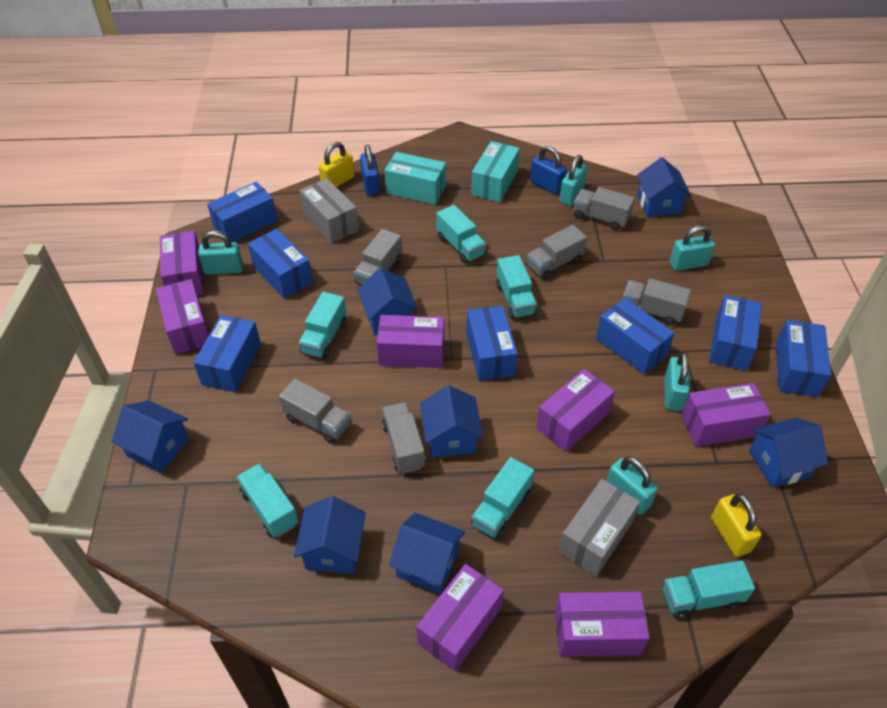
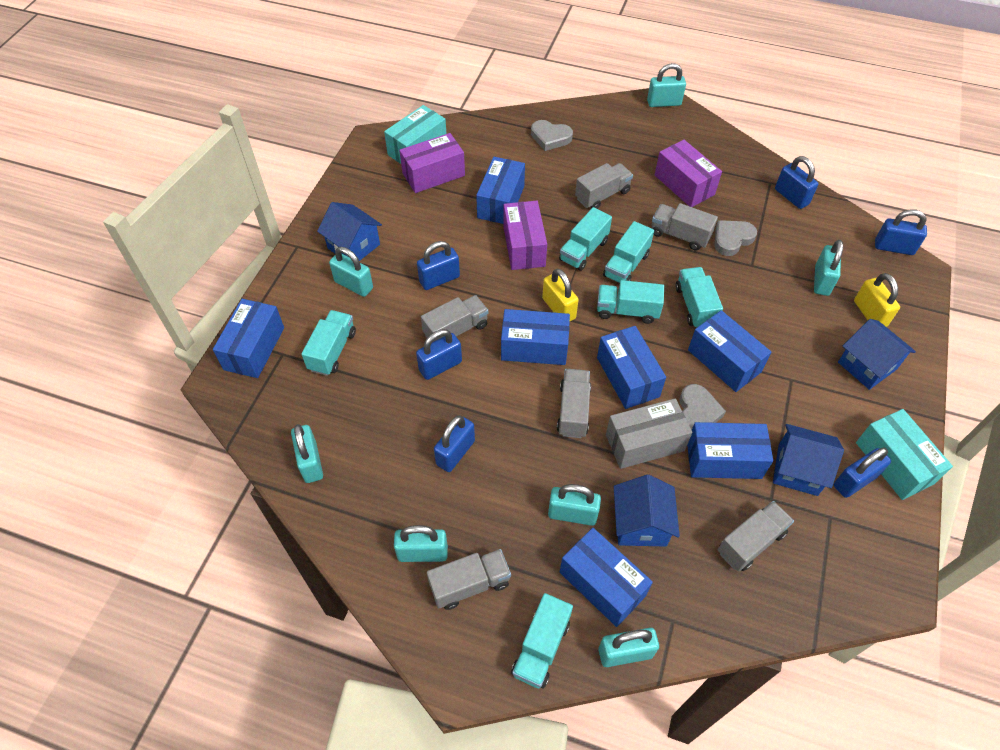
blue house: 7 -> 4
blue padlock: 2 -> 6
grey box: 2 -> 1
grey heart: 0 -> 3
purple box: 7 -> 3
turquoise padlock: 5 -> 7

